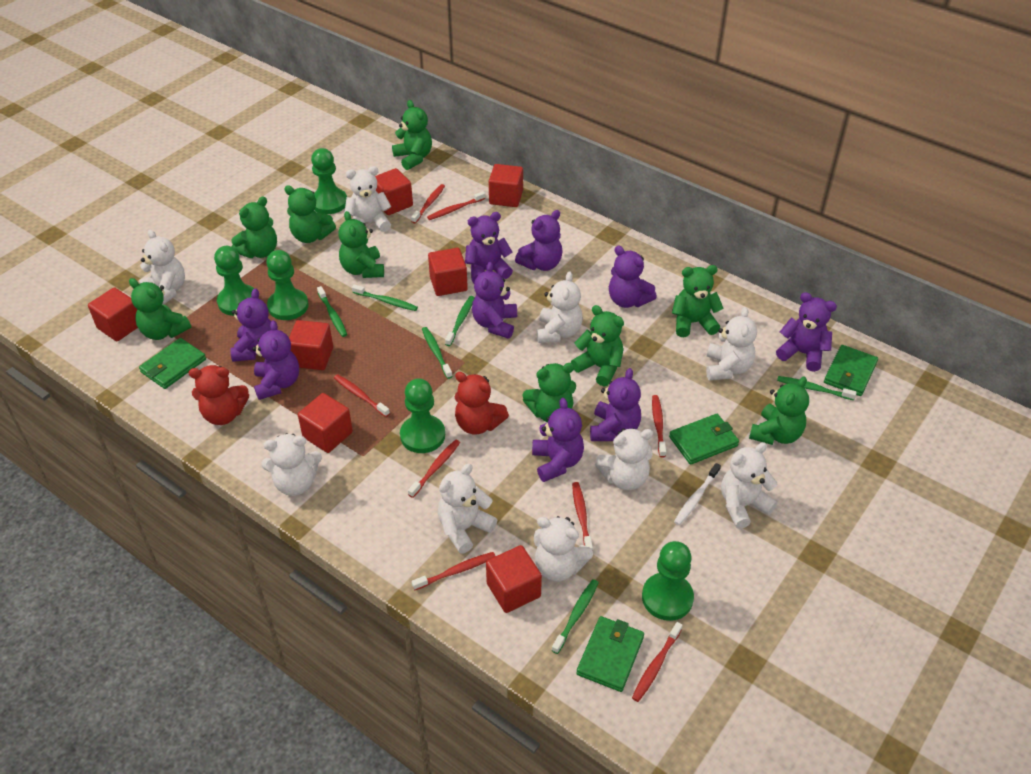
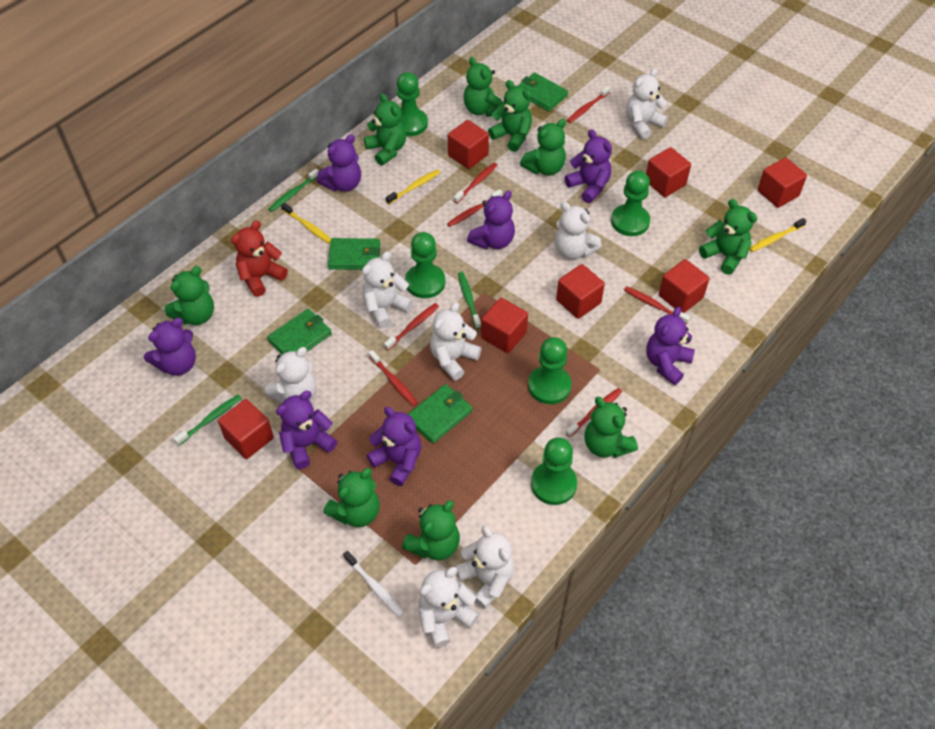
green toothbrush: 6 -> 3
purple teddy bear: 9 -> 7
red teddy bear: 2 -> 1
red toothbrush: 8 -> 7
white teddy bear: 9 -> 7
yellow toothbrush: 0 -> 3

